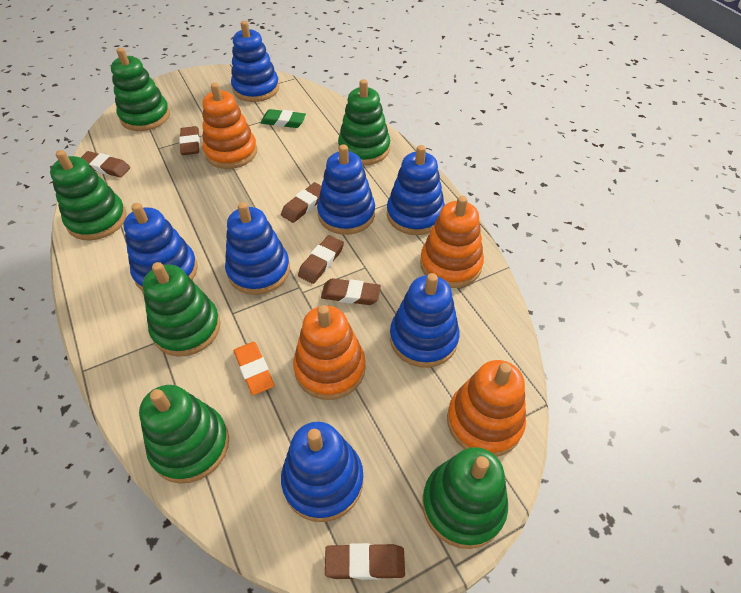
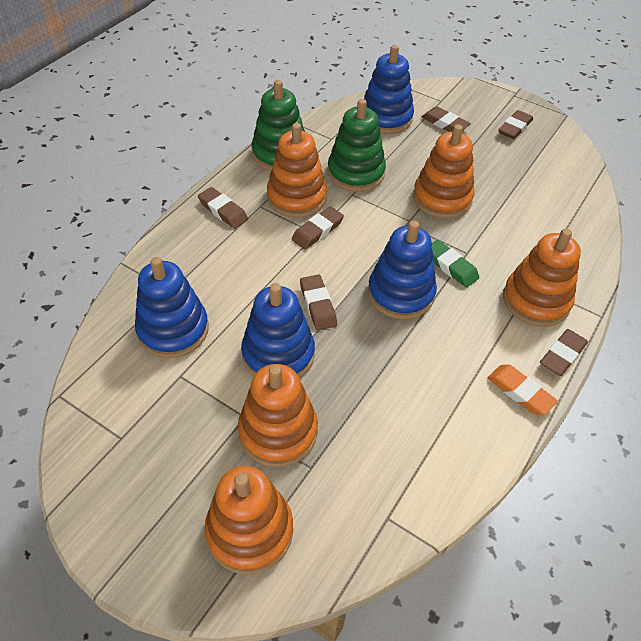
blue stacking toy: 7 -> 4
green stacking toy: 6 -> 2
orange stacking toy: 4 -> 5

